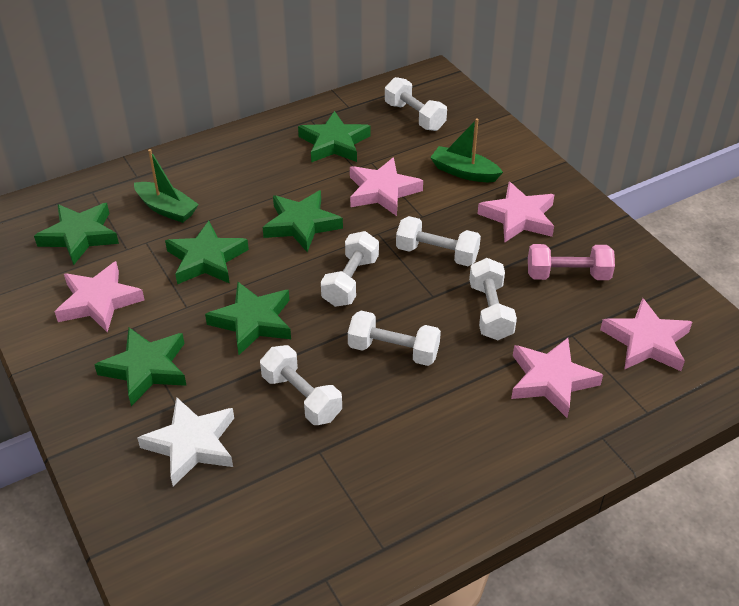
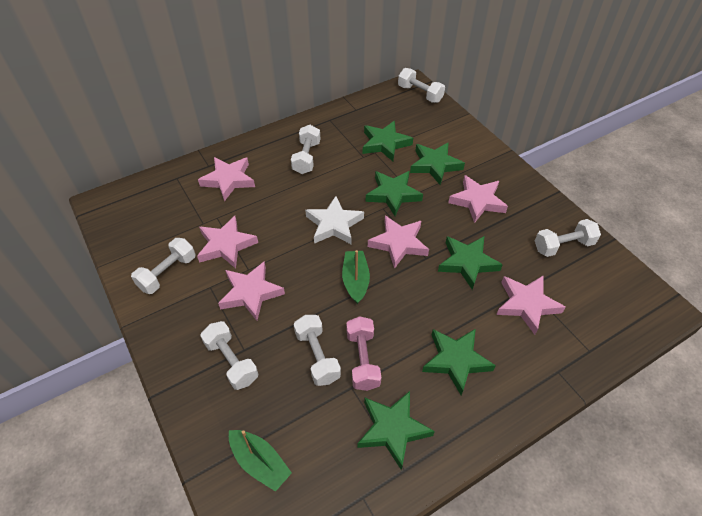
pink star: 5 -> 6

